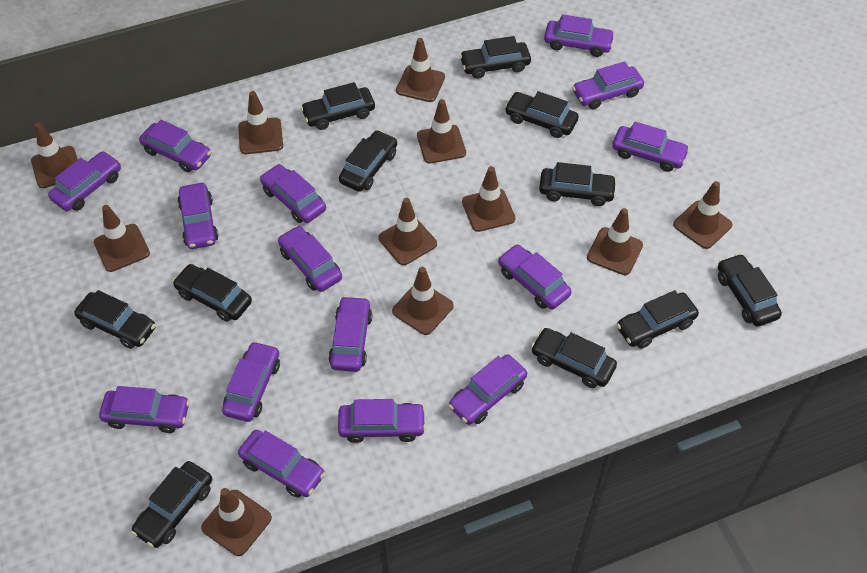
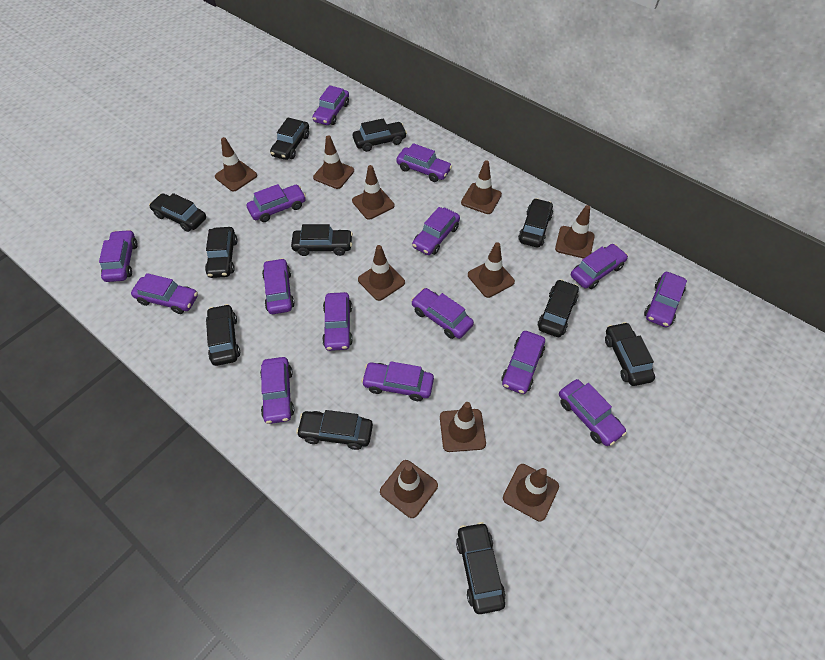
brown traffic cone: 11 -> 10

